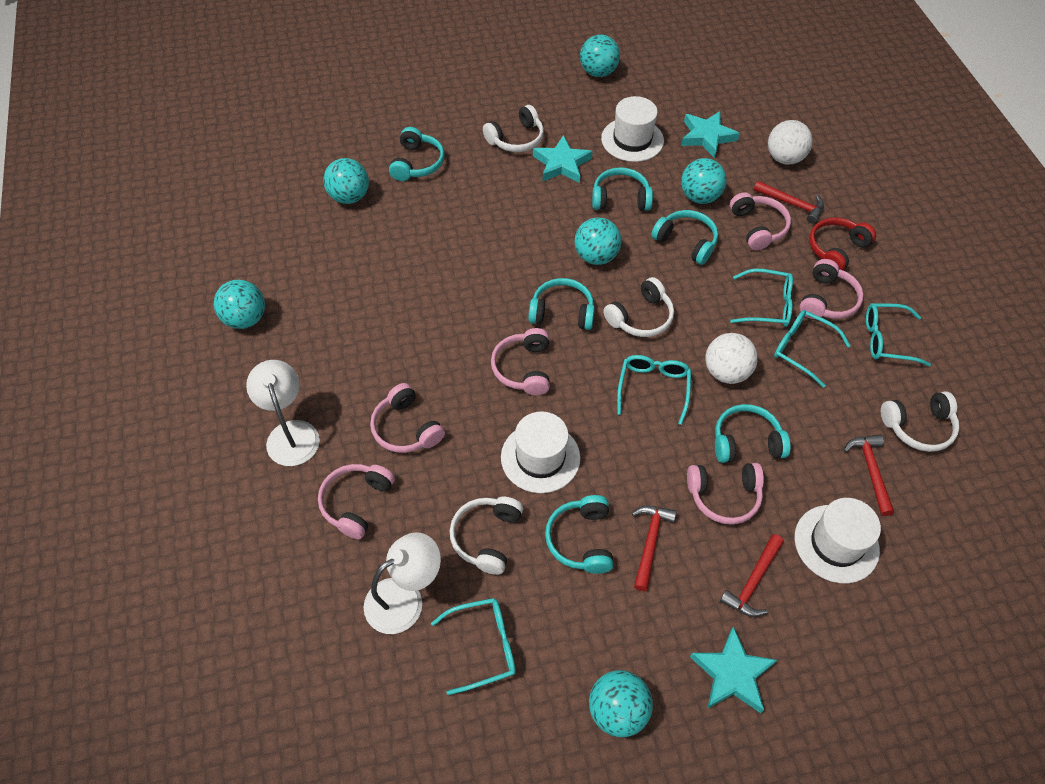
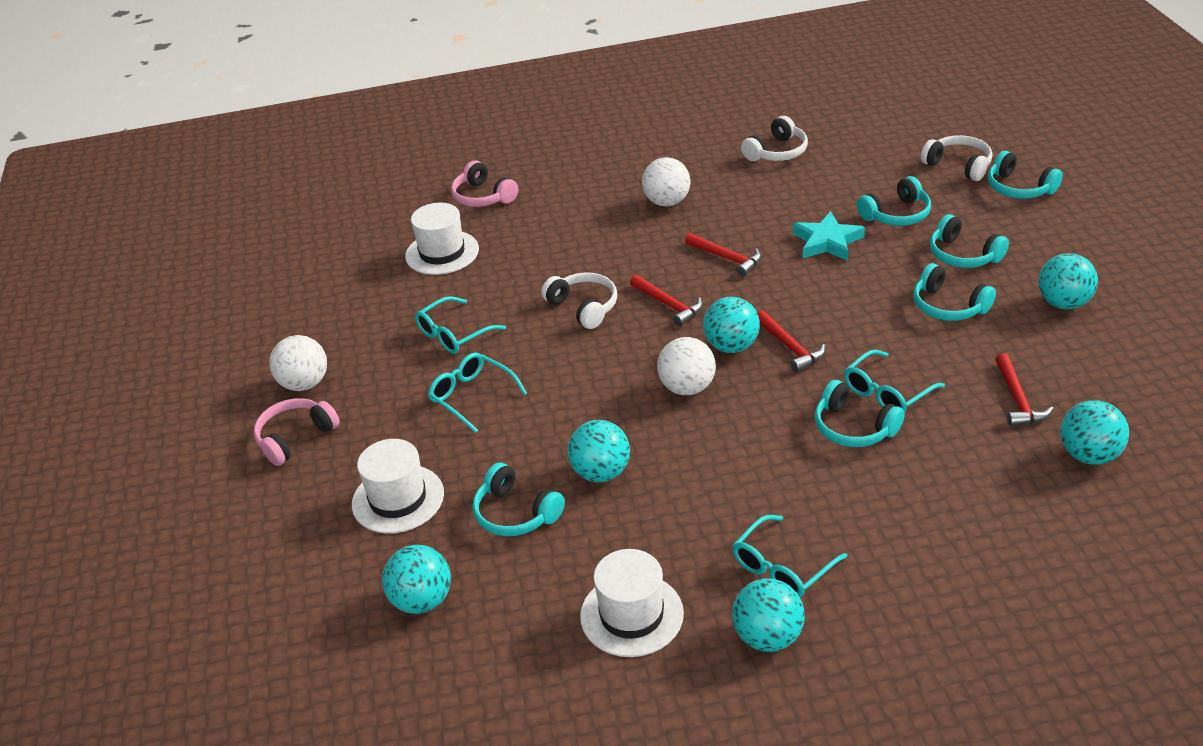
pink headphones: 6 -> 2
red headphones: 1 -> 0
turquoise glasses: 5 -> 4
turquoise star: 3 -> 1
white ball: 2 -> 3
white headphones: 4 -> 3
white lamp: 2 -> 0

